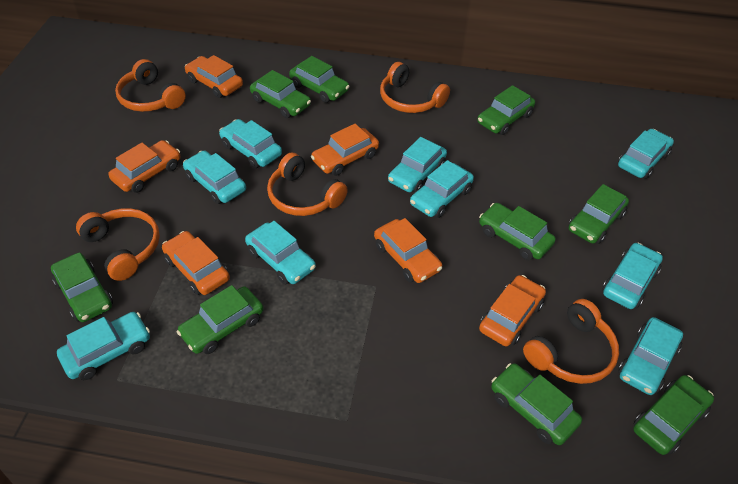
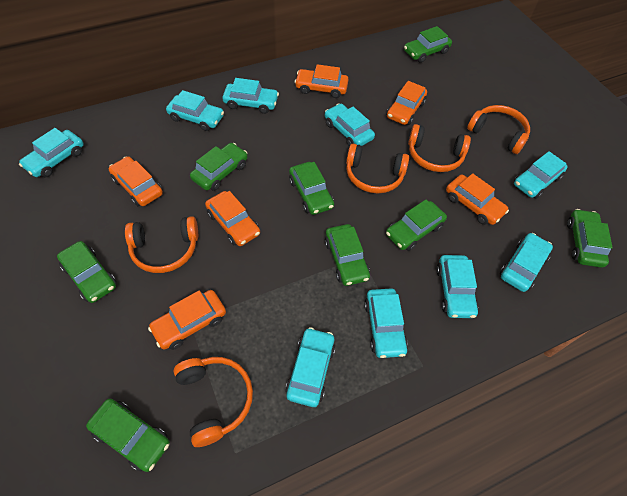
green car: 9 -> 8

